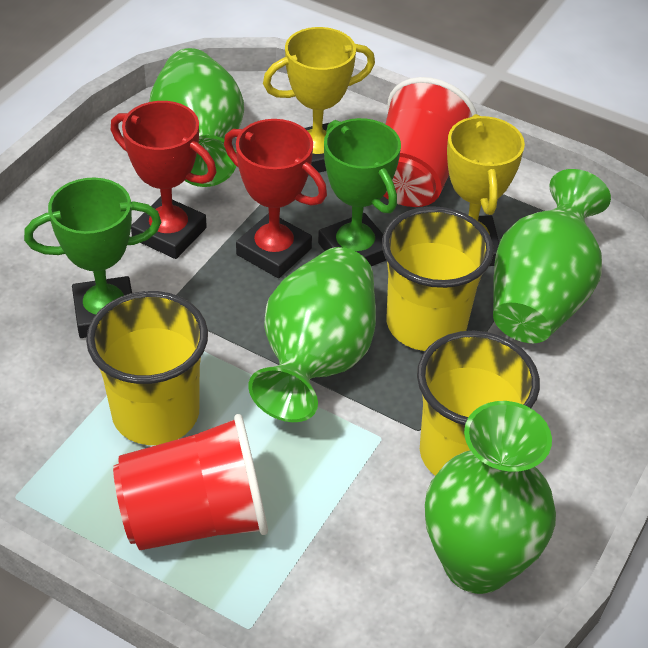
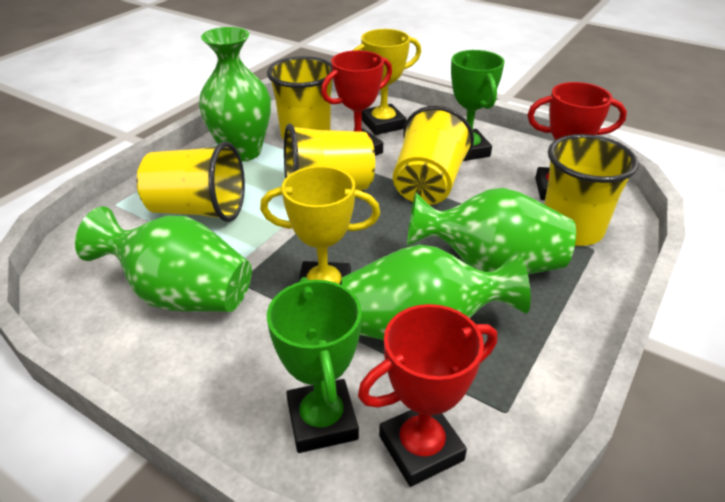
red cup: 2 -> 0
red trophy: 2 -> 3
yellow cup: 3 -> 5

